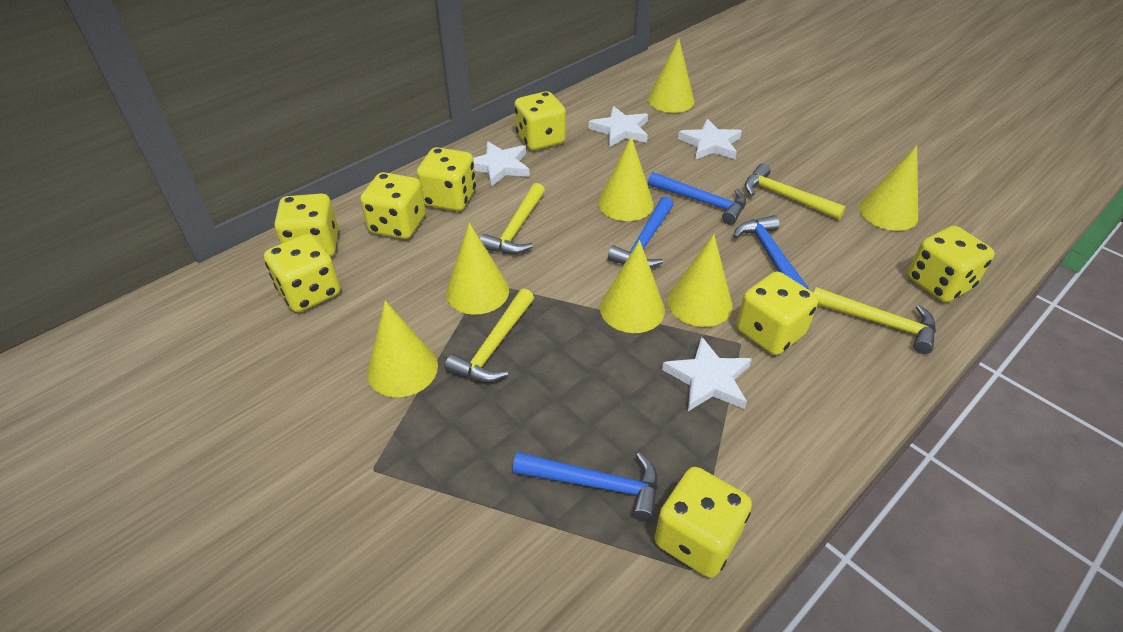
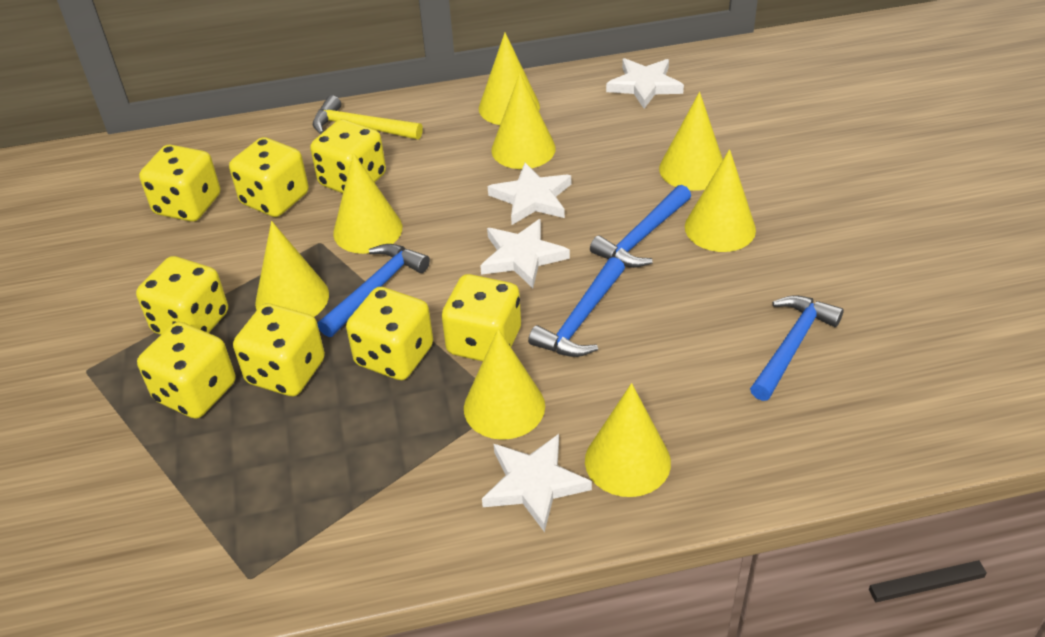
yellow cone: 7 -> 8
yellow hammer: 4 -> 1

